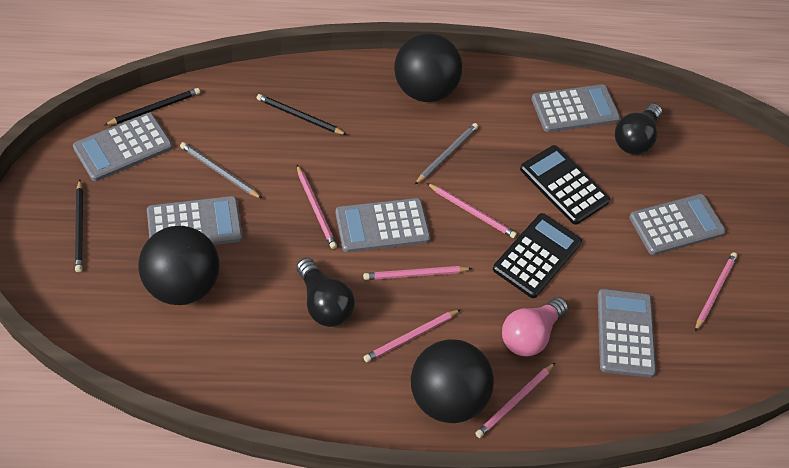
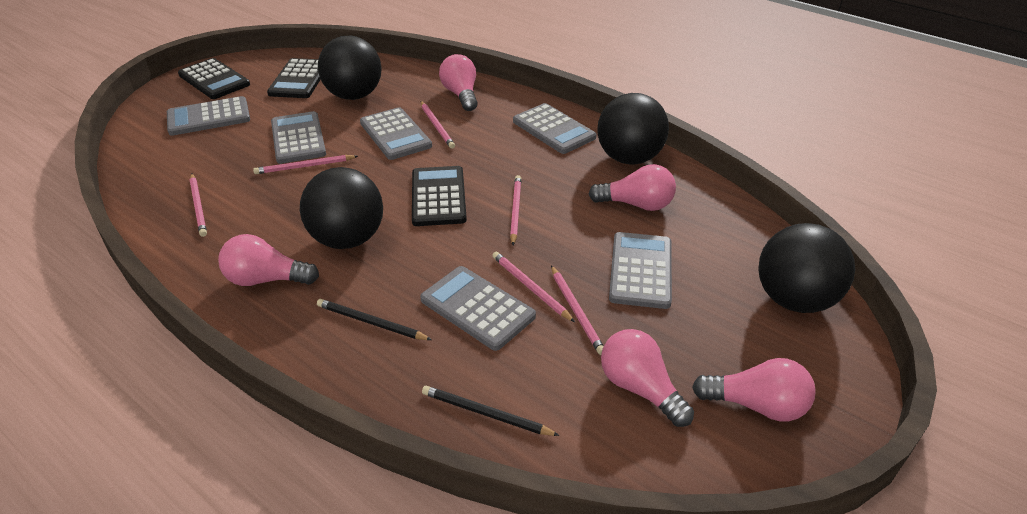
black ball: 3 -> 4
black calculator: 2 -> 3
black light bulb: 2 -> 0
black pencil: 3 -> 2
grey pencil: 2 -> 0
pink light bulb: 1 -> 5

